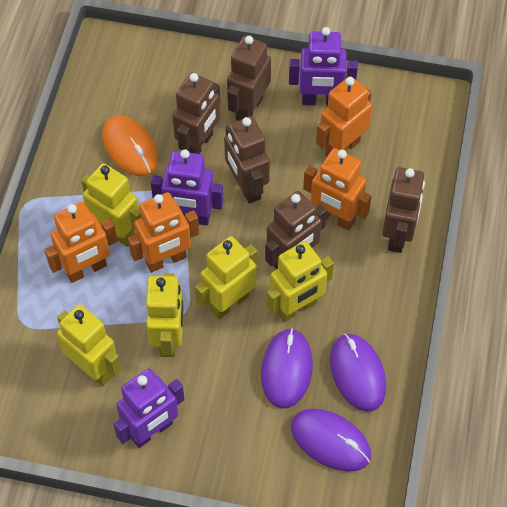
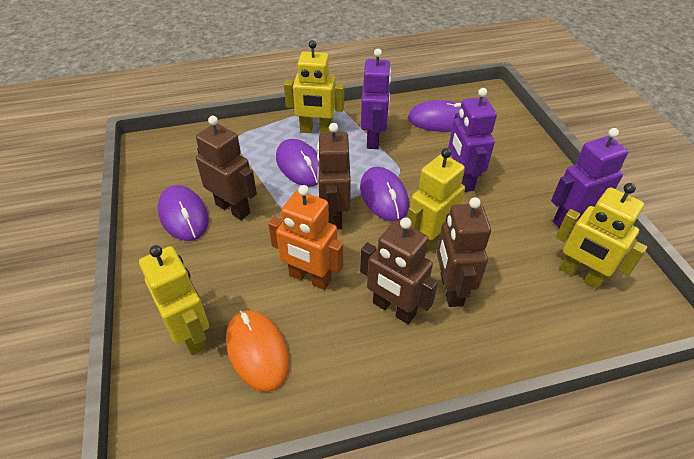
brown robot: 5 -> 4
orange robot: 4 -> 1
purple mouse: 3 -> 4
yellow robot: 5 -> 4

